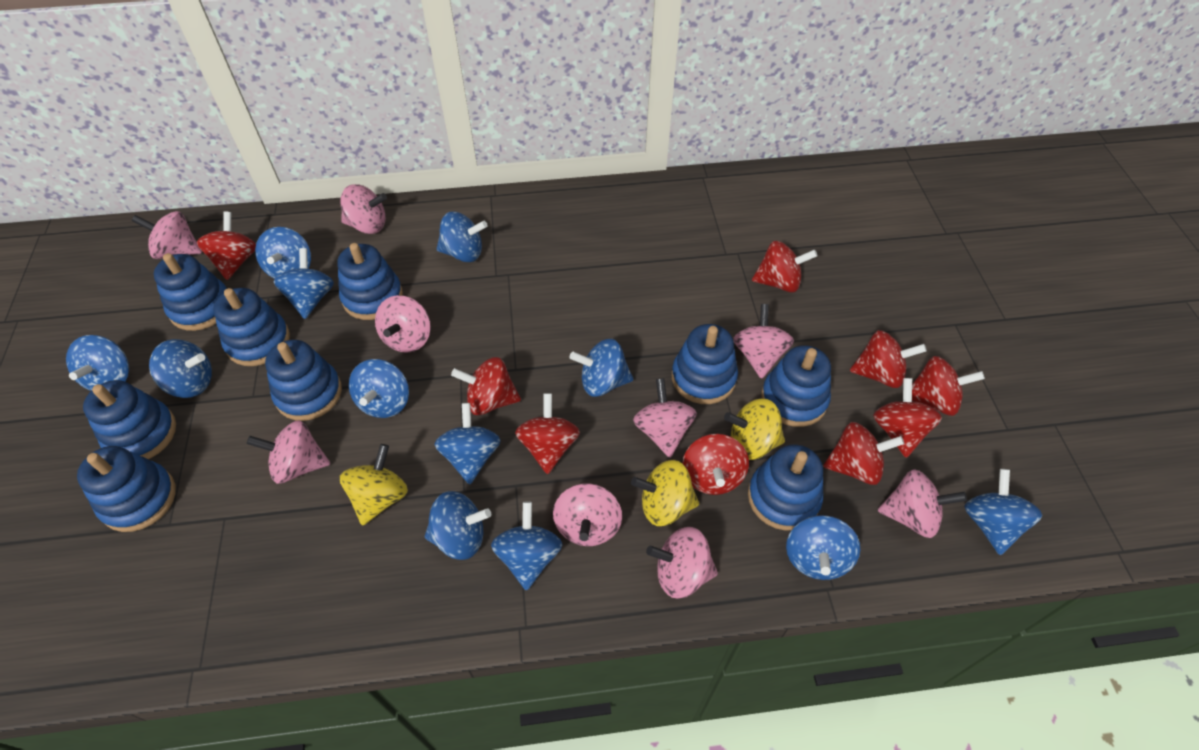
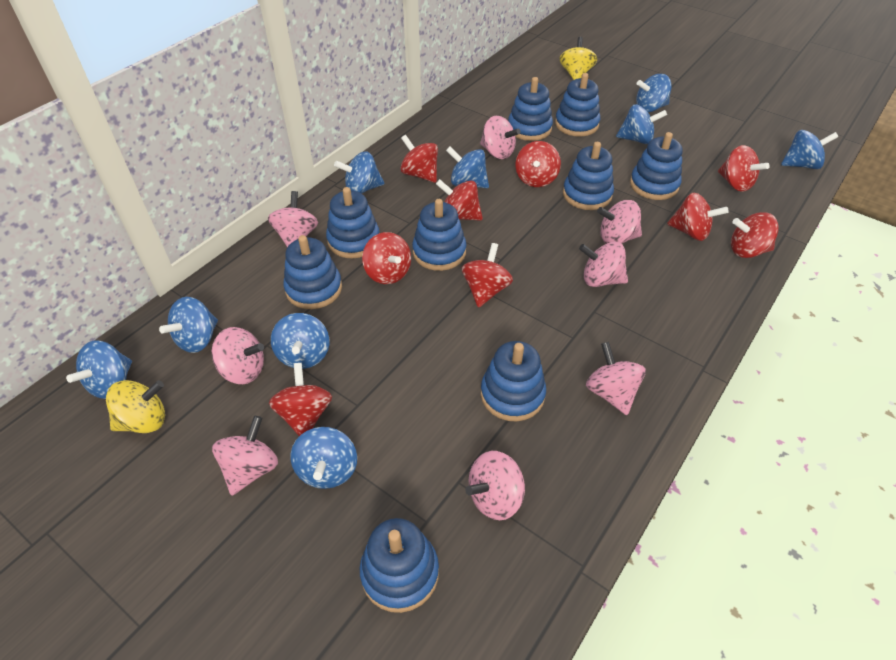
blue spinning top: 12 -> 9
pink spinning top: 9 -> 8
yellow spinning top: 3 -> 2

